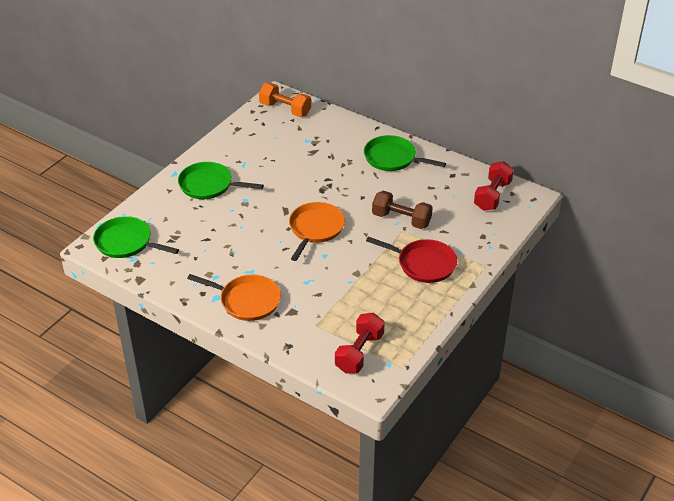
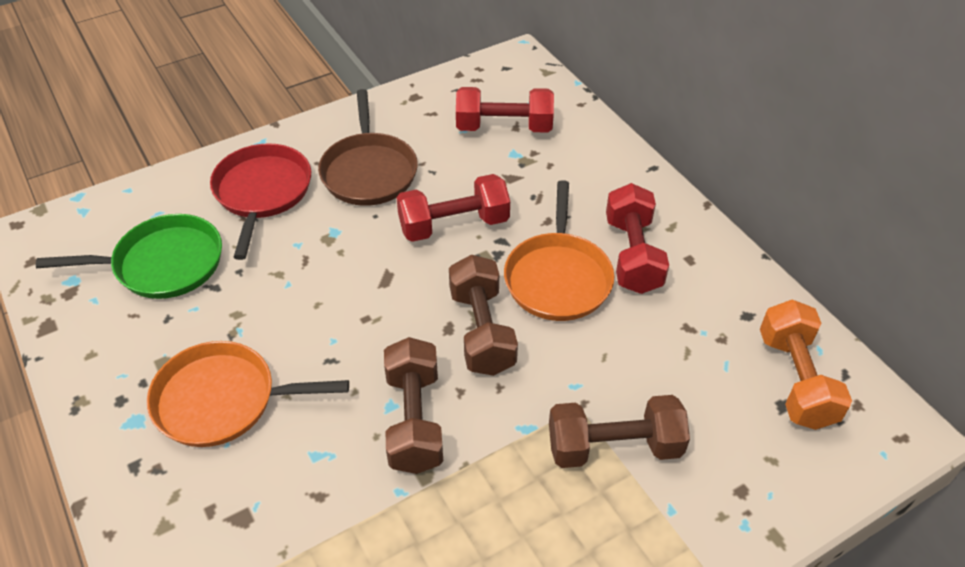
brown dumbbell: 1 -> 3
brown pan: 0 -> 1
green pan: 3 -> 1
red dumbbell: 2 -> 3

